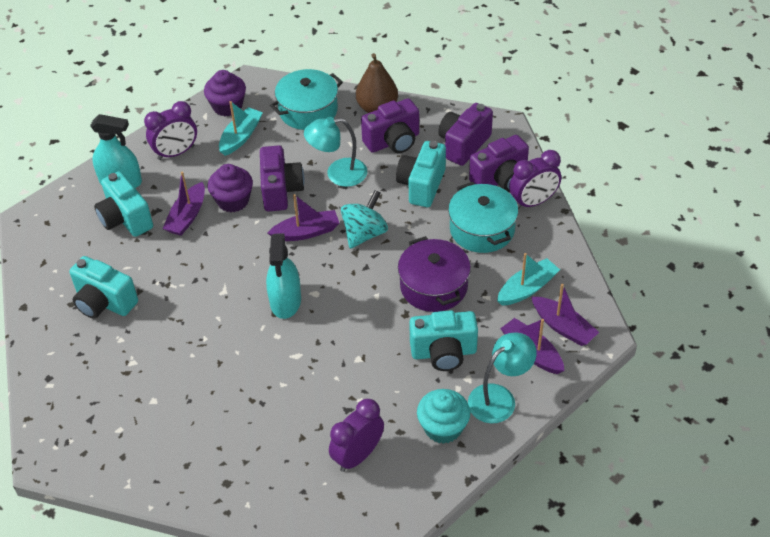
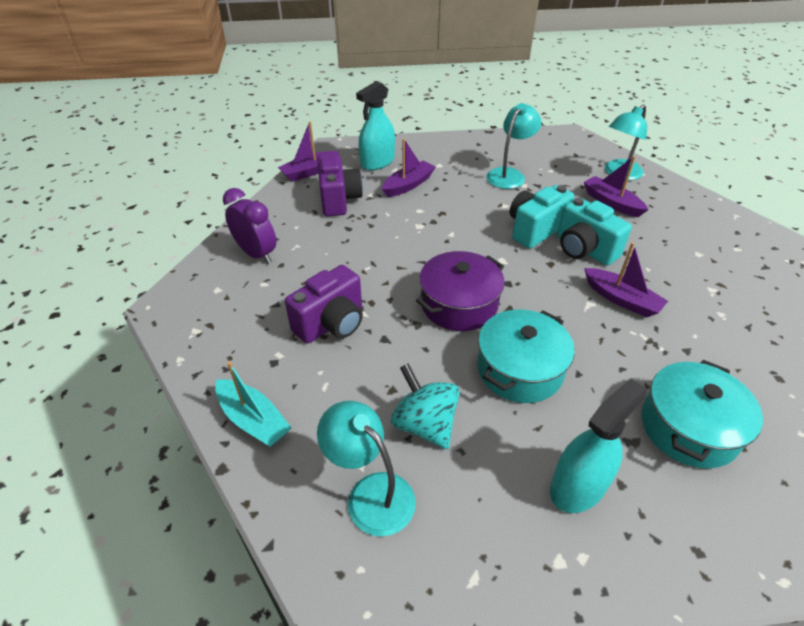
brown pear: 1 -> 0
purple camera: 4 -> 2
purple clock: 3 -> 1
purple cupcake: 2 -> 0
turquoise boat: 2 -> 1
turquoise camera: 4 -> 2
turquoise cupcake: 1 -> 0
turquoise lamp: 2 -> 3

